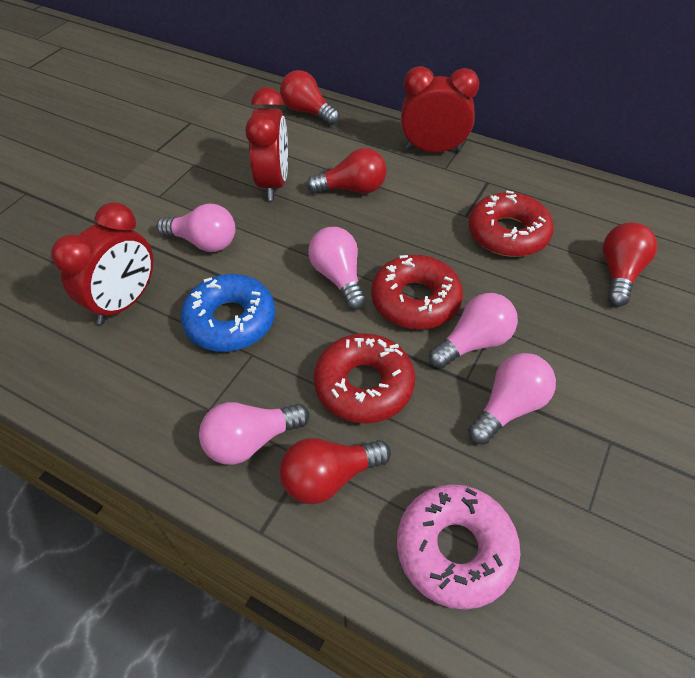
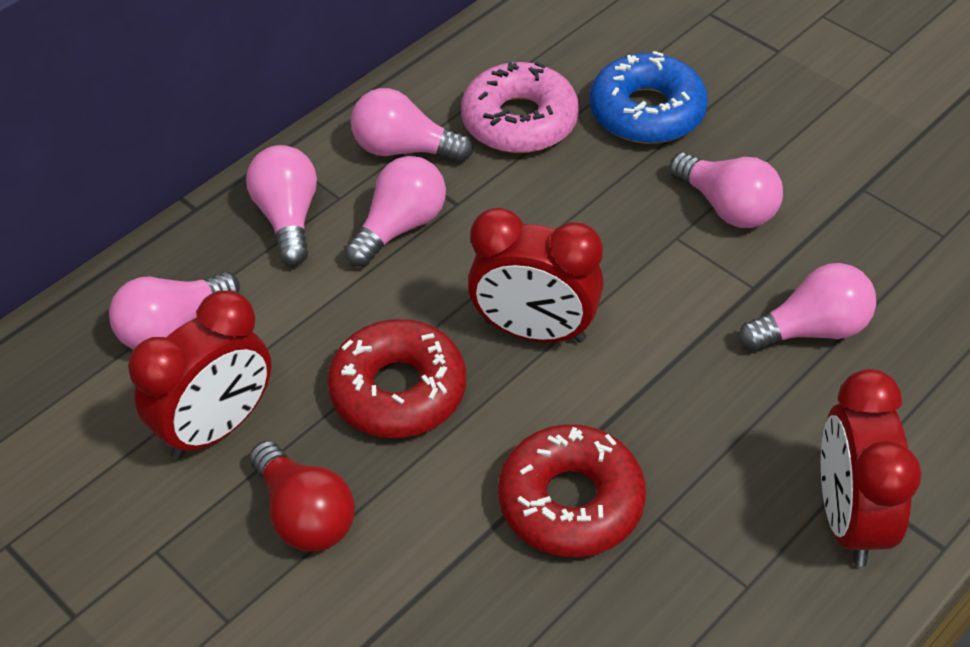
pink light bulb: 5 -> 6
red donut: 3 -> 2
red light bulb: 4 -> 1

